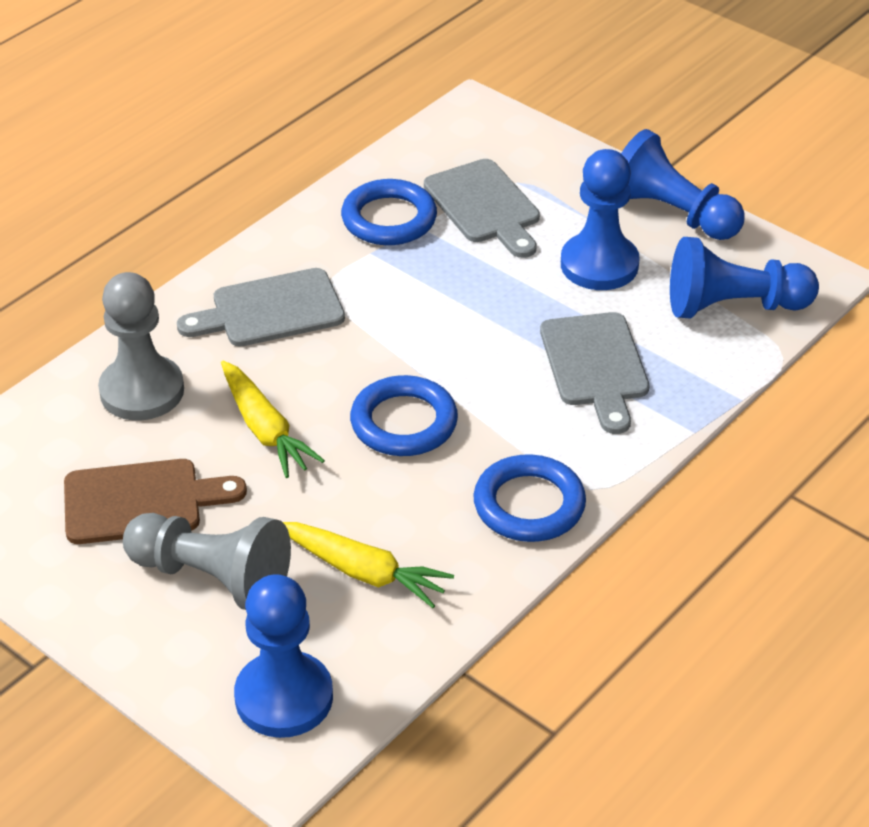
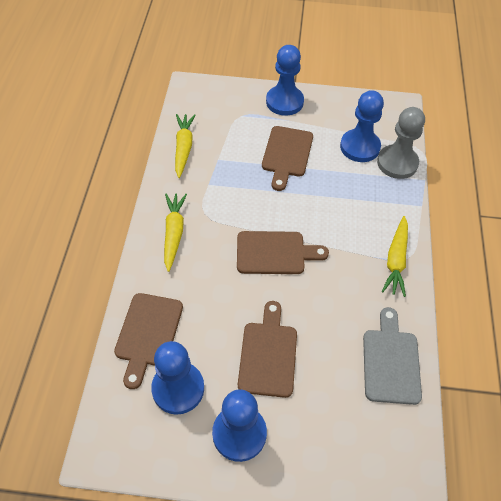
blue ring: 3 -> 0
brown cutting board: 1 -> 4
grey cutting board: 3 -> 1
grey pawn: 2 -> 1
yellow carrot: 2 -> 3

